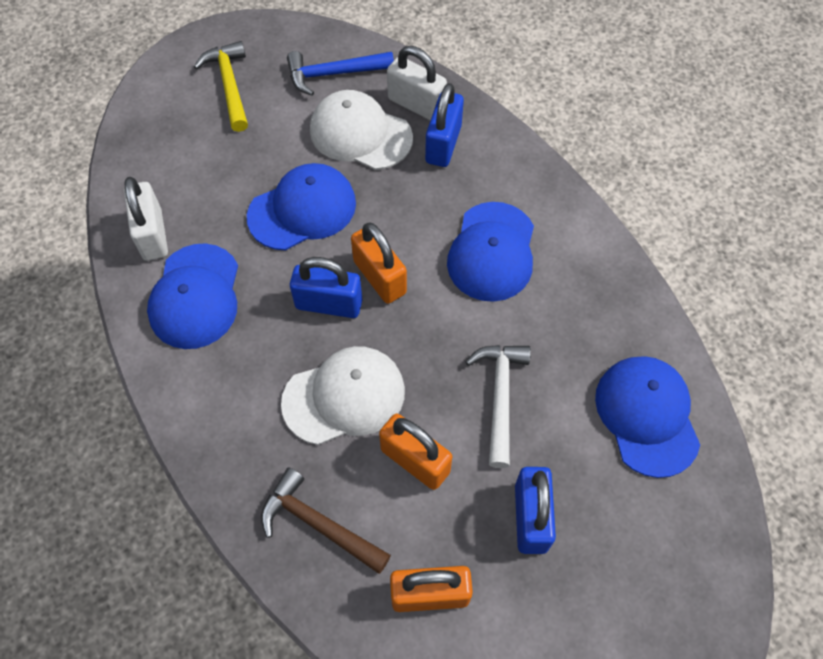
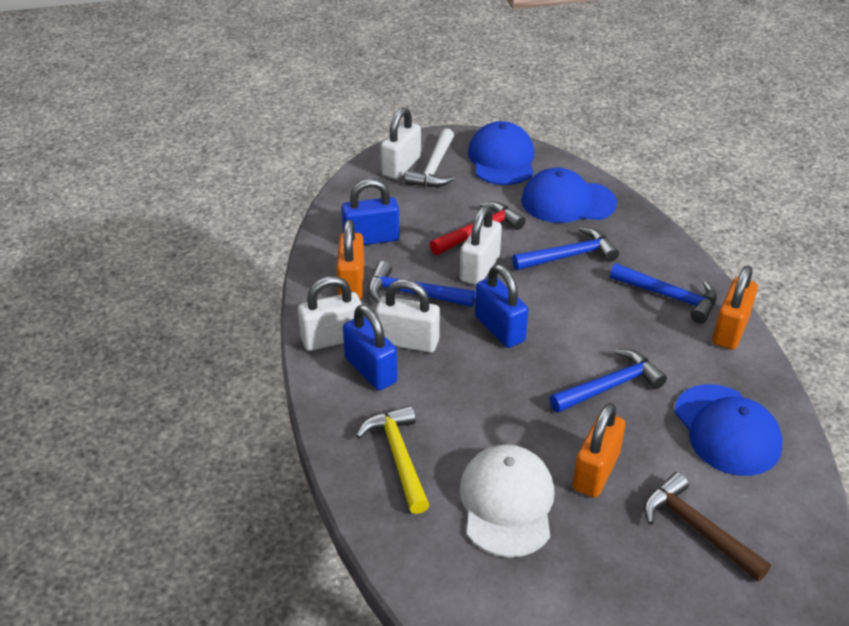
blue cap: 4 -> 3
blue hammer: 1 -> 4
red hammer: 0 -> 1
white cap: 2 -> 1
white padlock: 2 -> 4

